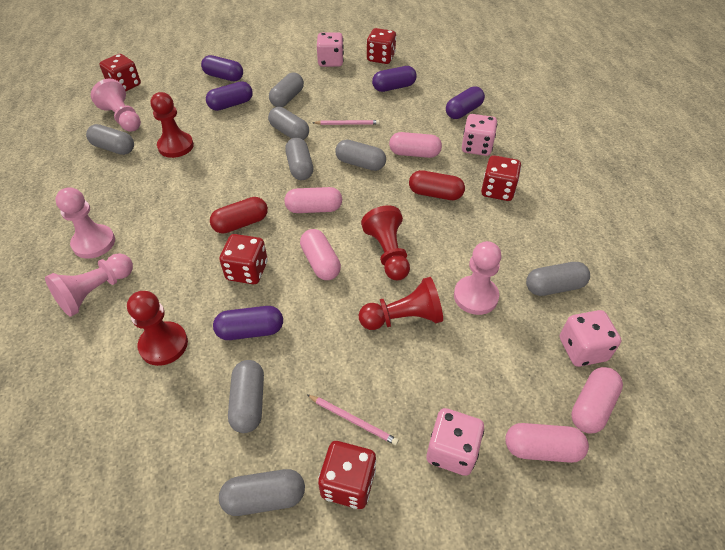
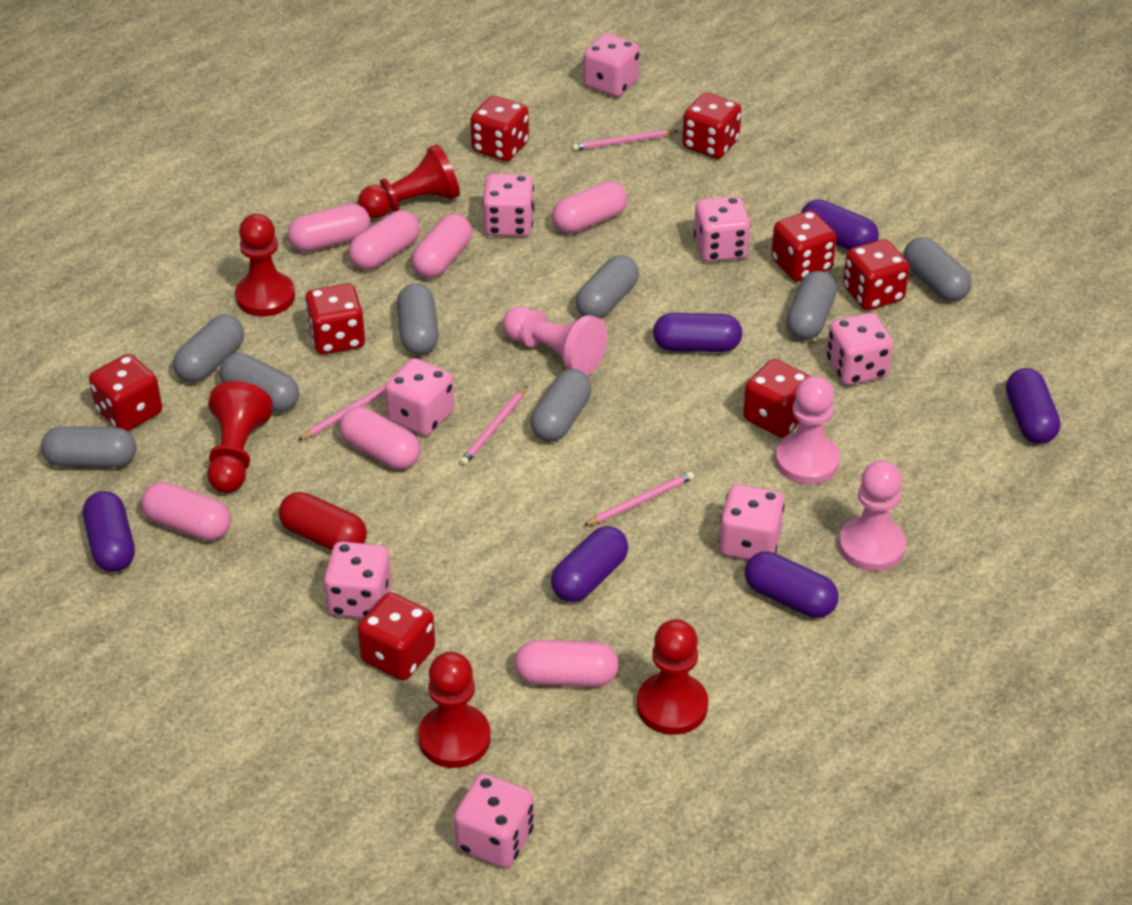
pink capsule: 5 -> 7
pink dice: 4 -> 8
pink pawn: 4 -> 3
pink pencil: 2 -> 4
purple capsule: 5 -> 6
red capsule: 2 -> 1
red dice: 5 -> 8
red pawn: 4 -> 5

